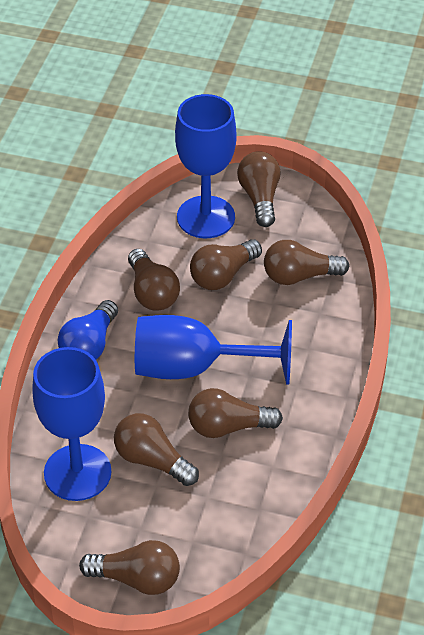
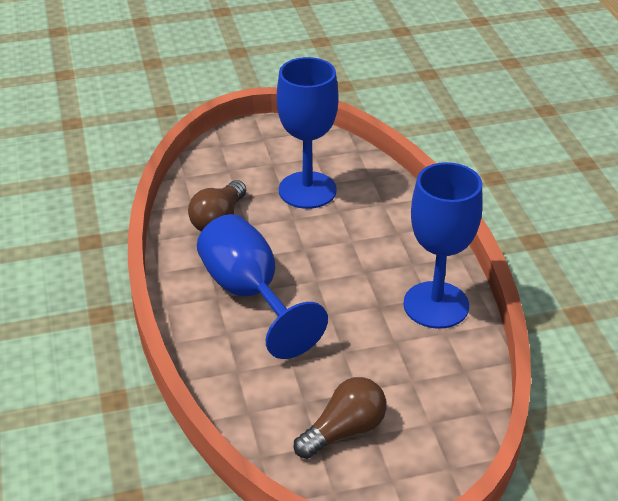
blue light bulb: 1 -> 0
brown light bulb: 7 -> 2

